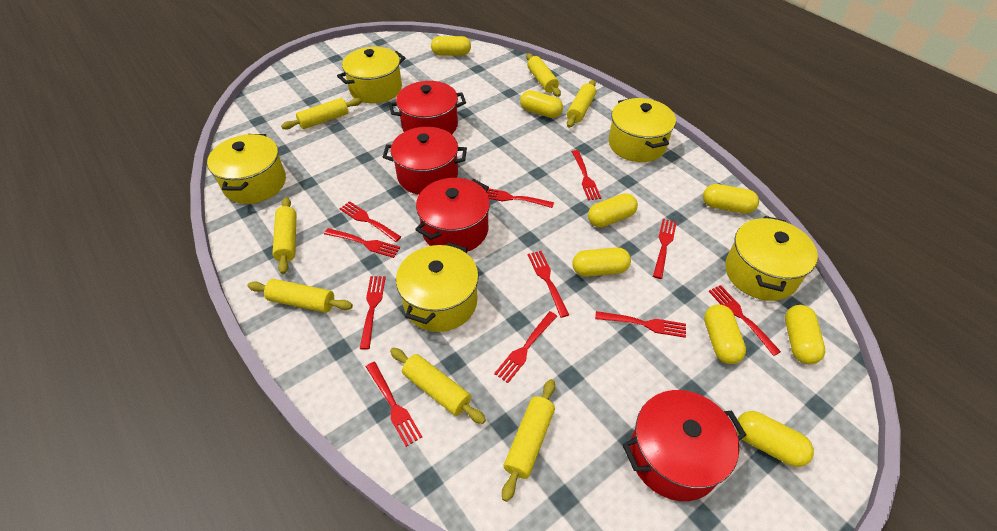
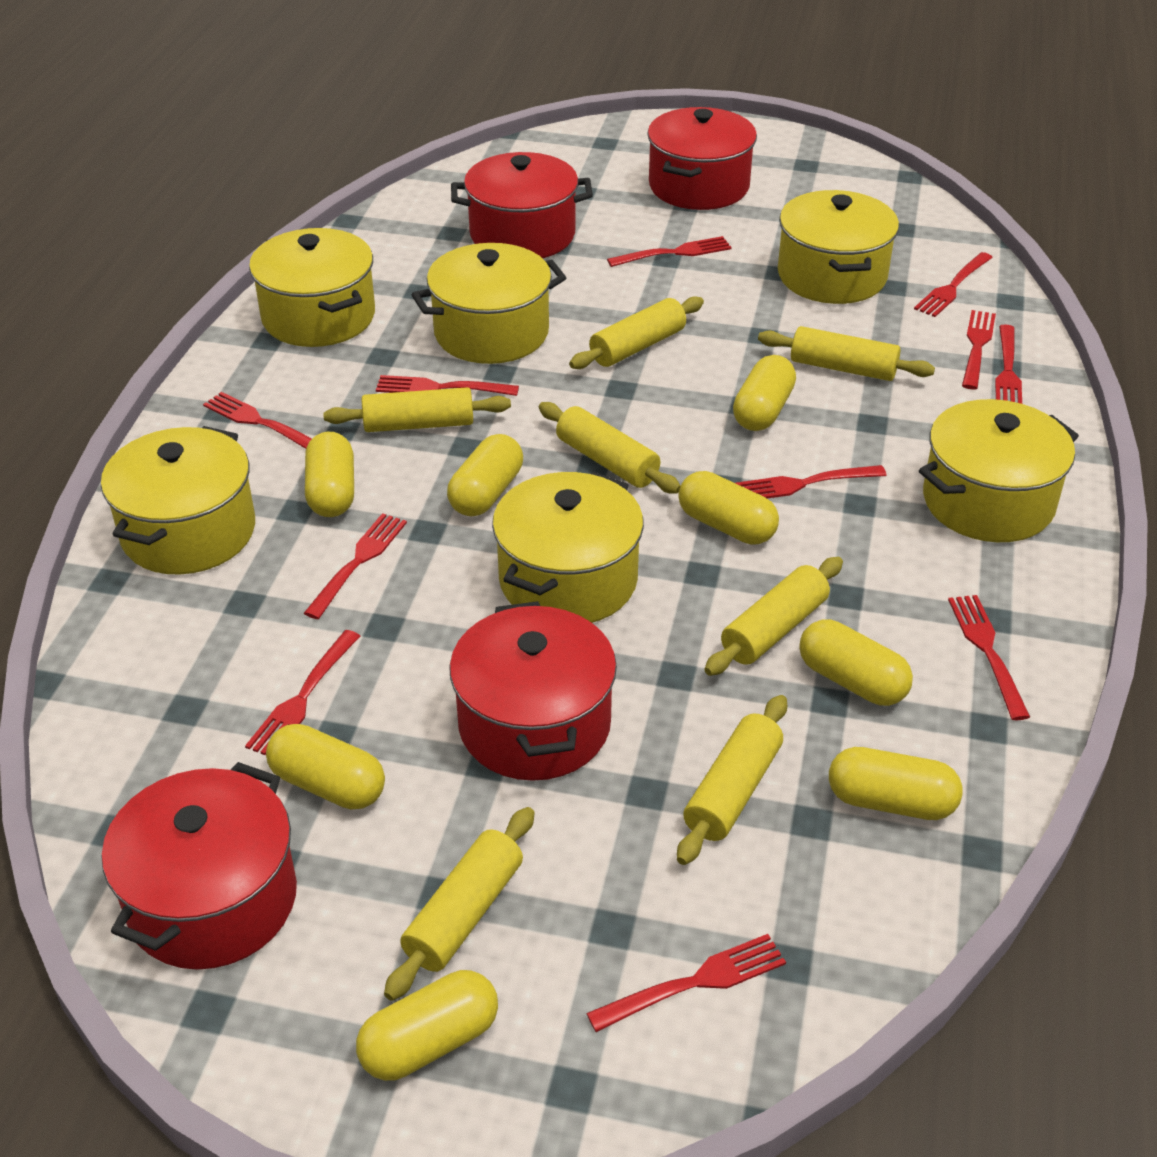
yellow pot: 5 -> 6

